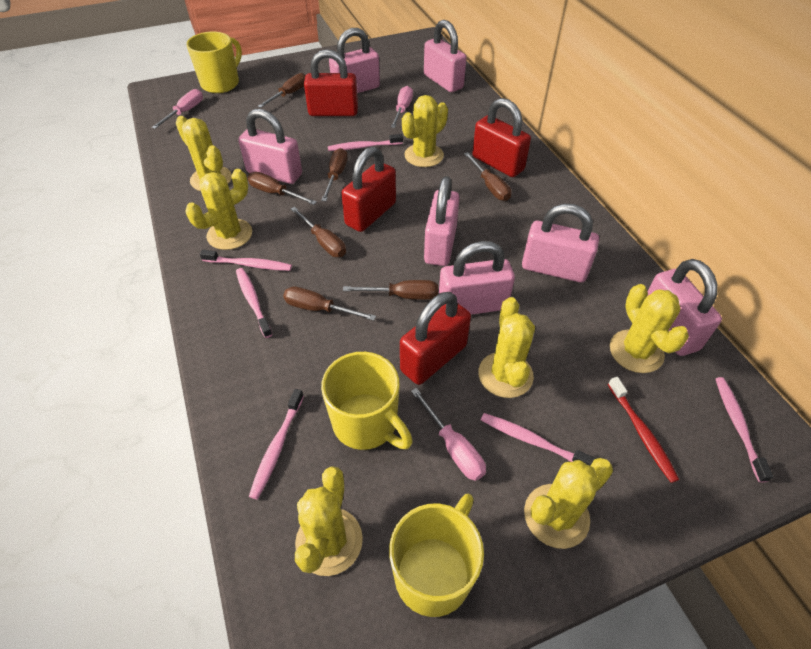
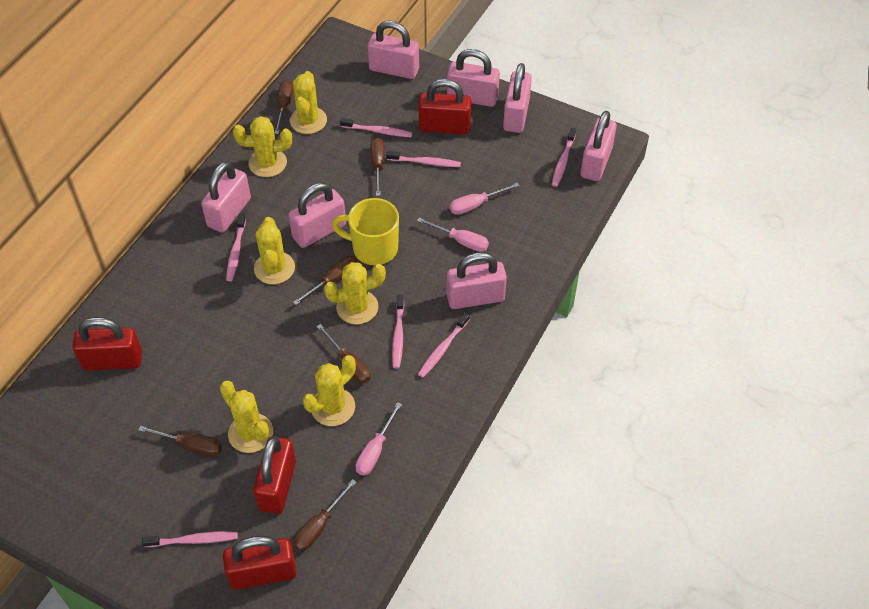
brown screwdriver: 7 -> 6
pink toothbrush: 6 -> 7
red toothbrush: 1 -> 0
yellow cactus: 7 -> 6
yellow mug: 3 -> 1

